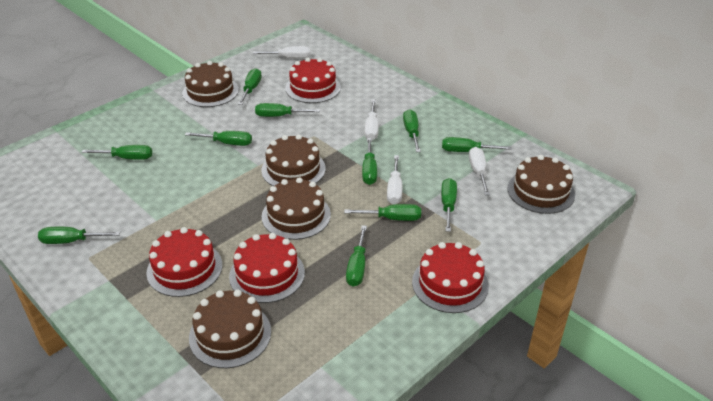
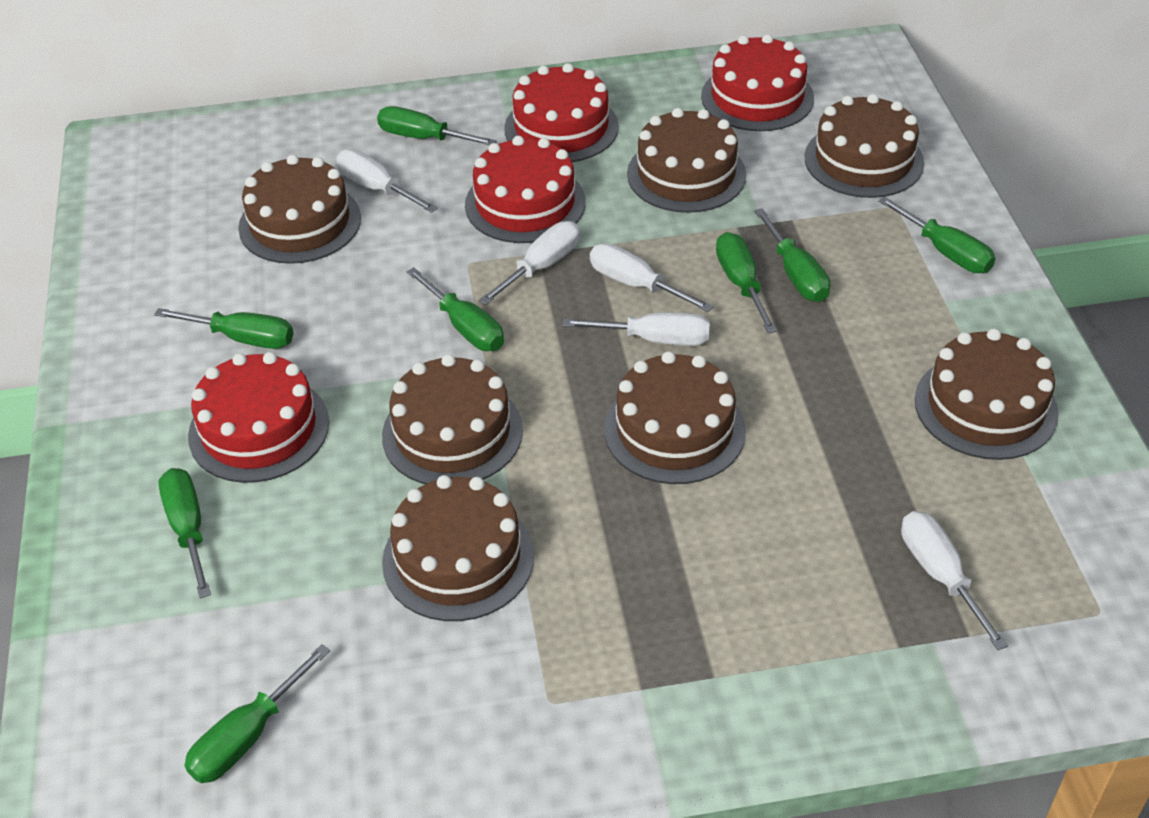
brown cake: 5 -> 7
green screwdriver: 11 -> 8
white screwdriver: 4 -> 5

